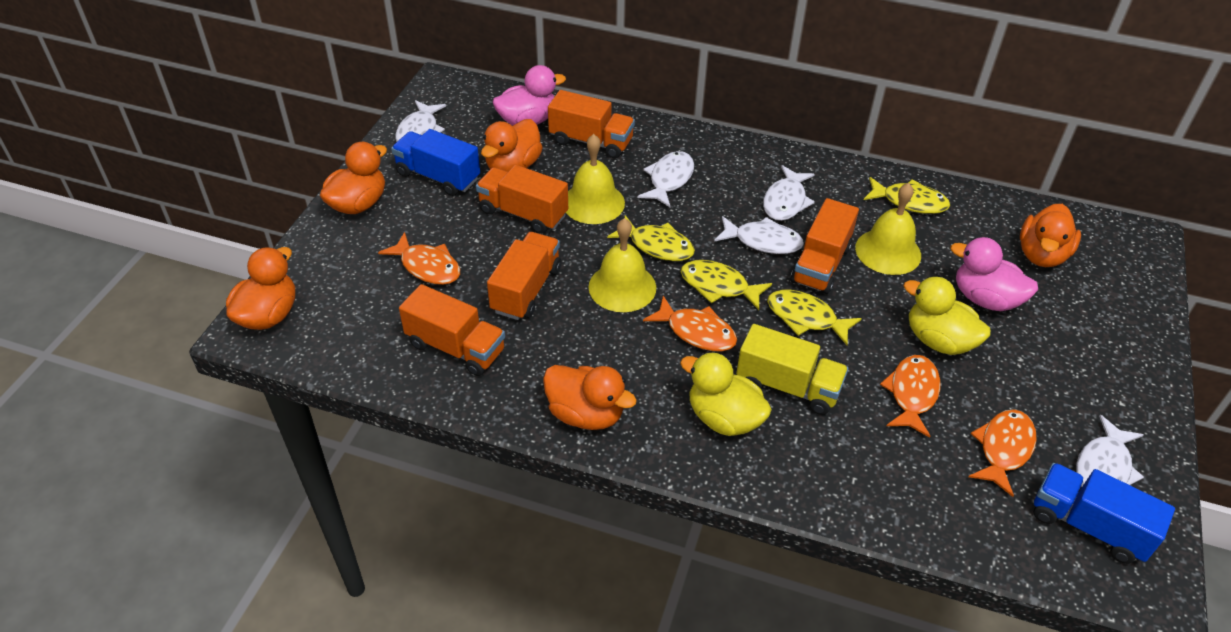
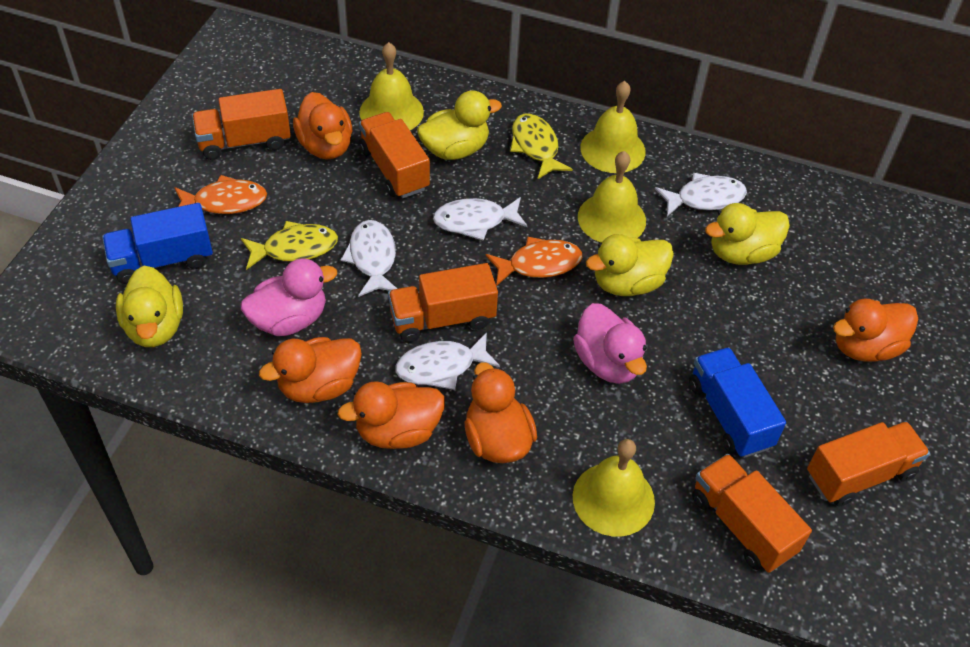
orange fish: 4 -> 2
white fish: 5 -> 4
yellow bell: 3 -> 4
yellow duck: 2 -> 4
yellow fish: 4 -> 2
yellow truck: 1 -> 0

